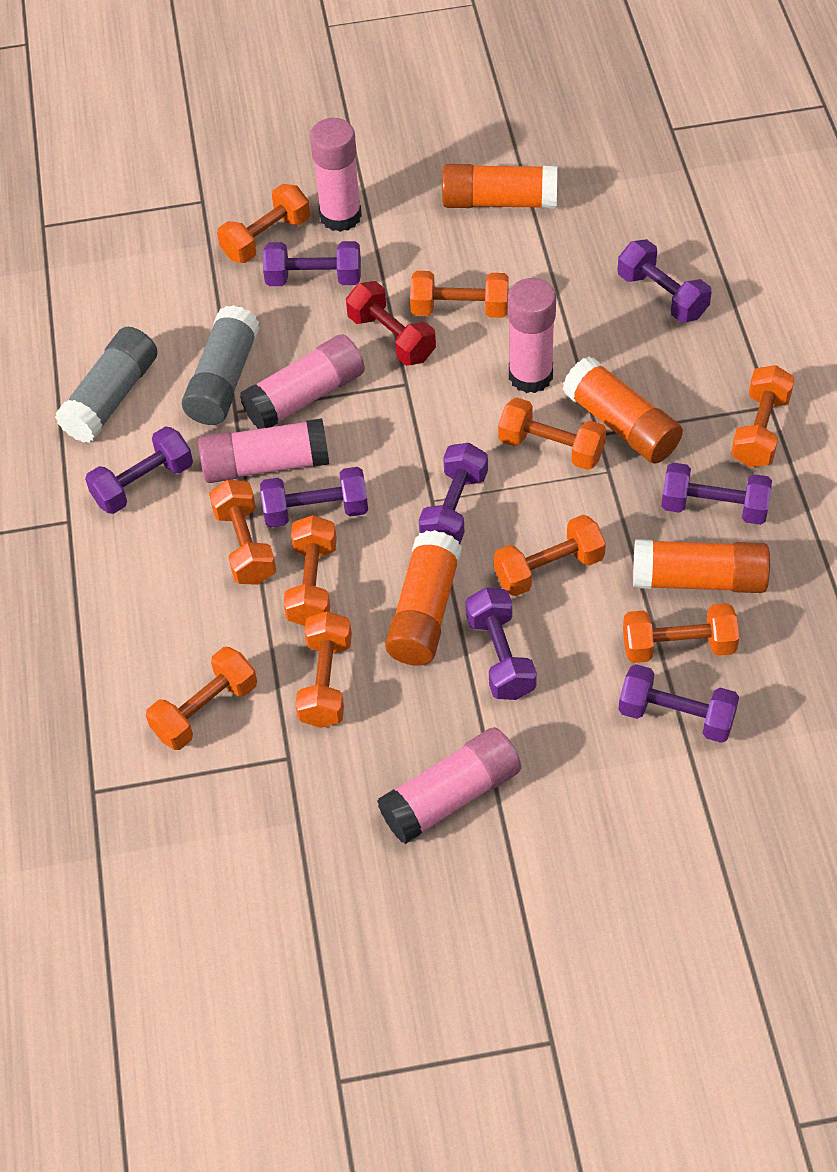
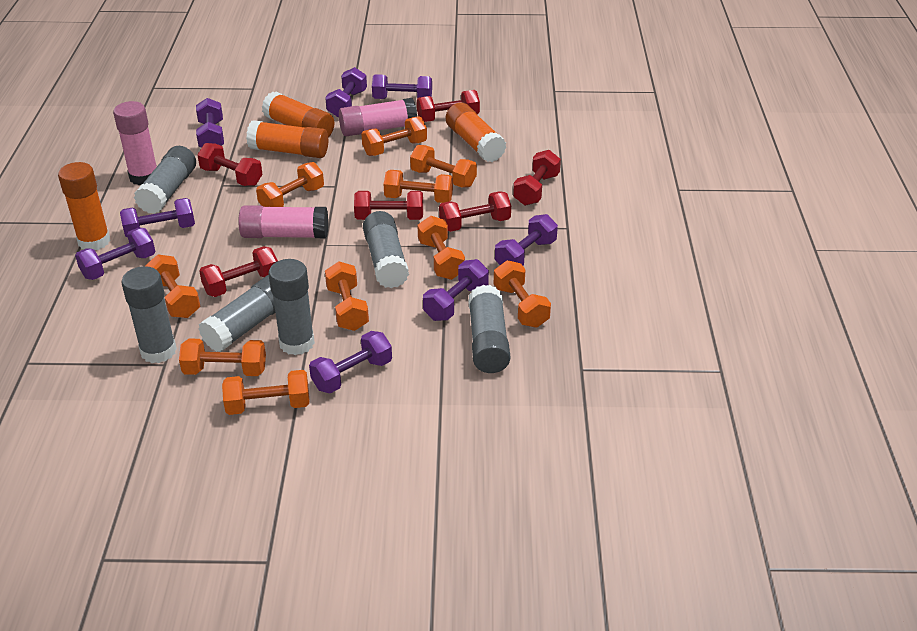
grey glue stick: 2 -> 6
pink glue stick: 5 -> 3
red dumbbell: 1 -> 6

